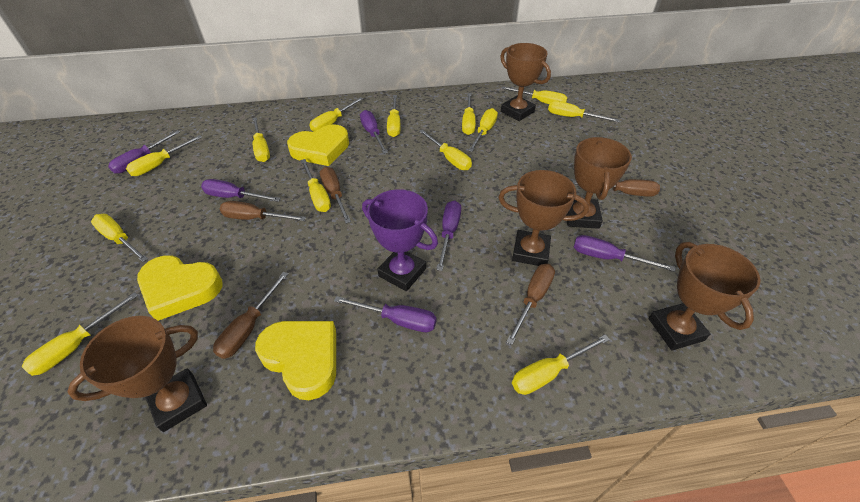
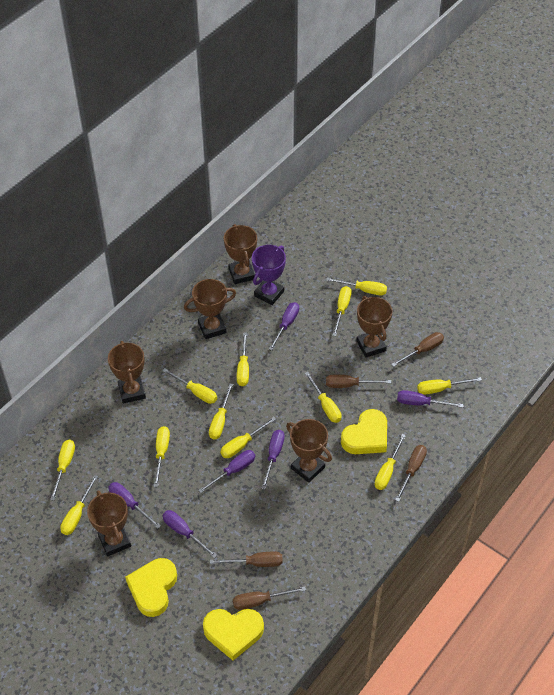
brown trophy: 5 -> 6
yellow screwdriver: 13 -> 12

